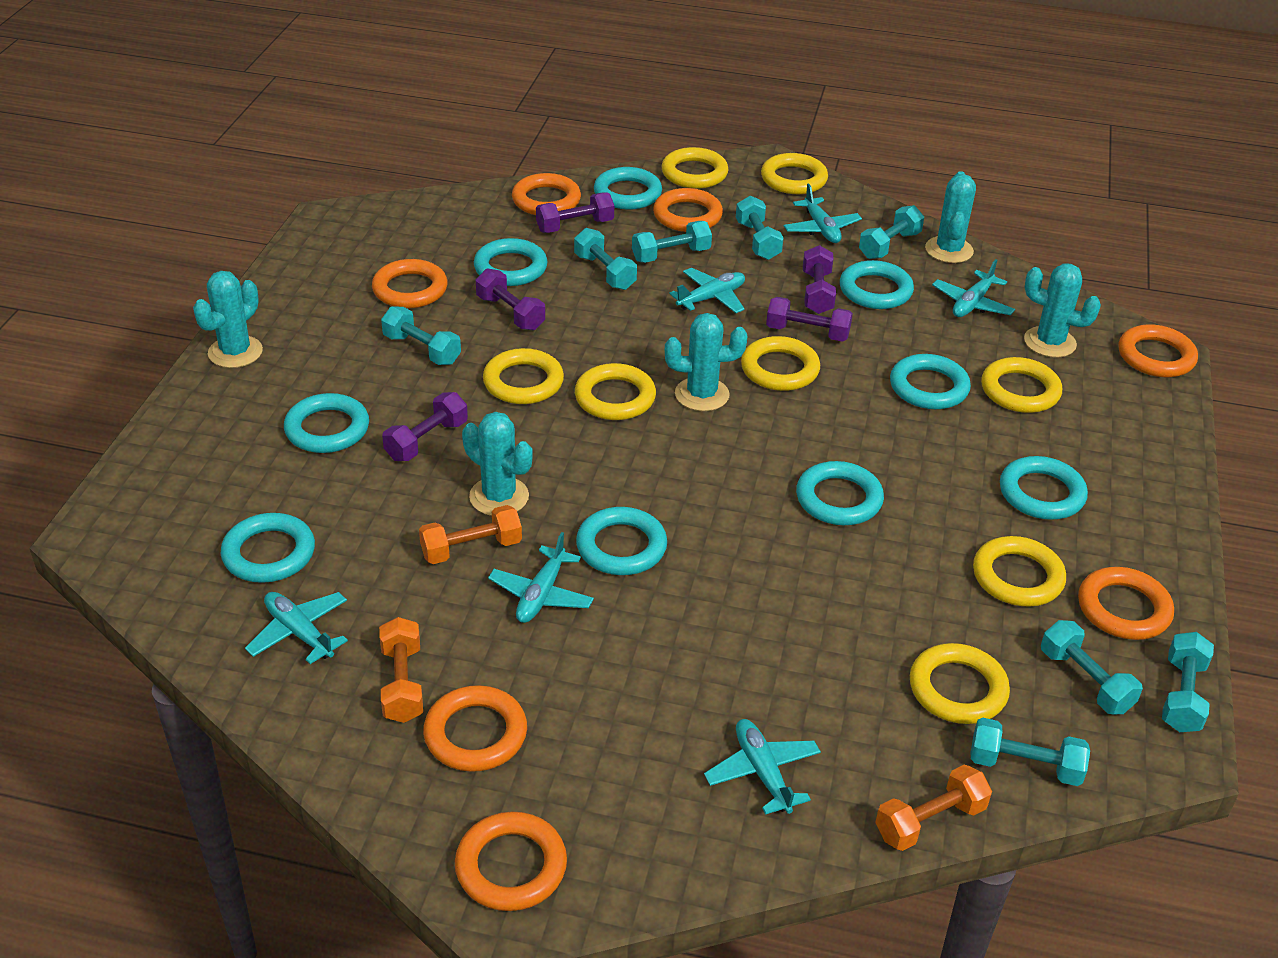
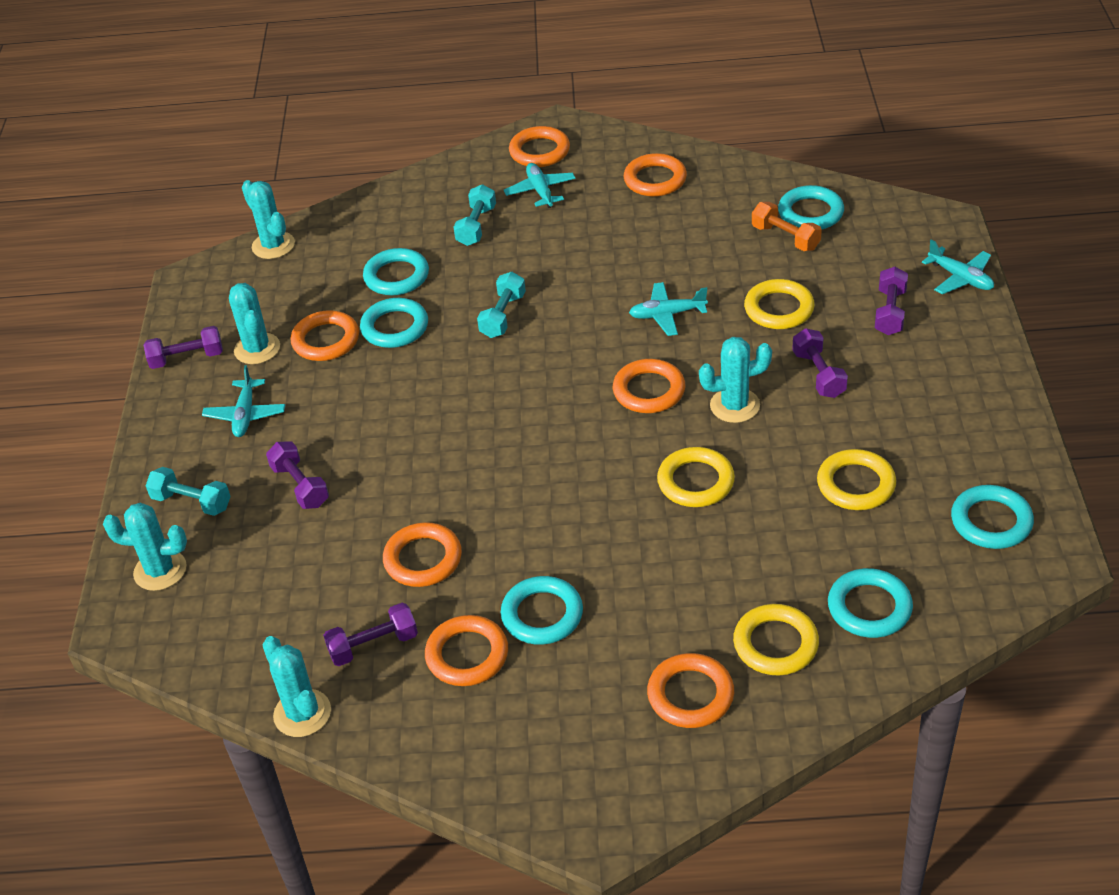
orange dumbbell: 3 -> 1
turquoise dumbbell: 8 -> 3
turquoise plane: 6 -> 4
turquoise ring: 9 -> 6
yellow ring: 8 -> 4

